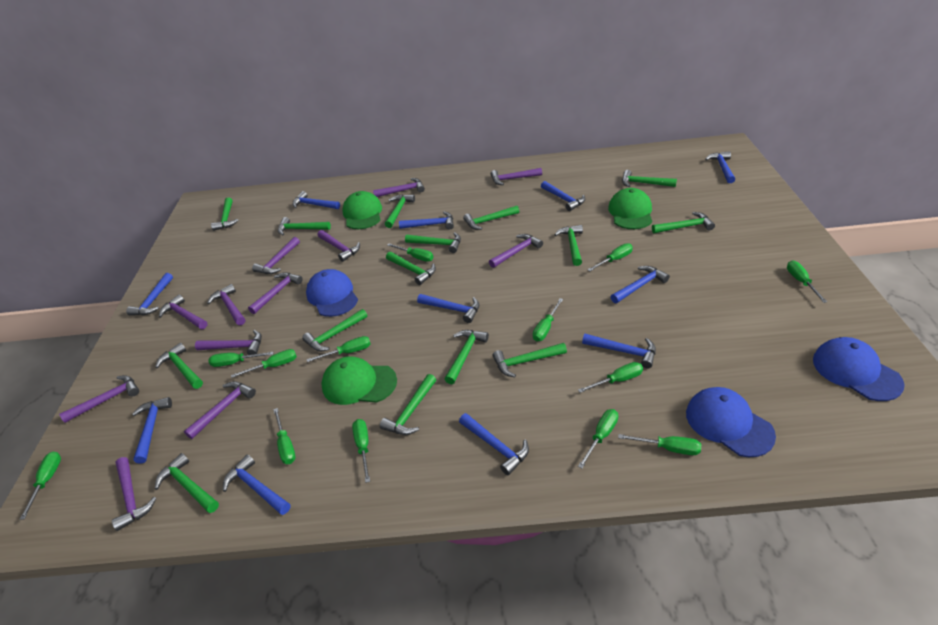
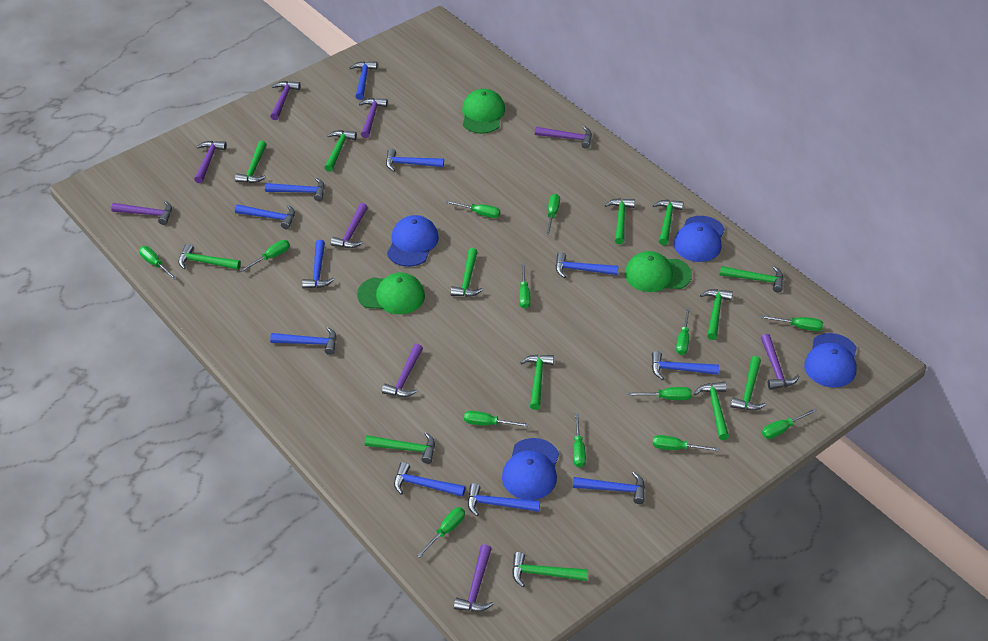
blue cap: 3 -> 4
green hammer: 15 -> 13
purple hammer: 12 -> 9

